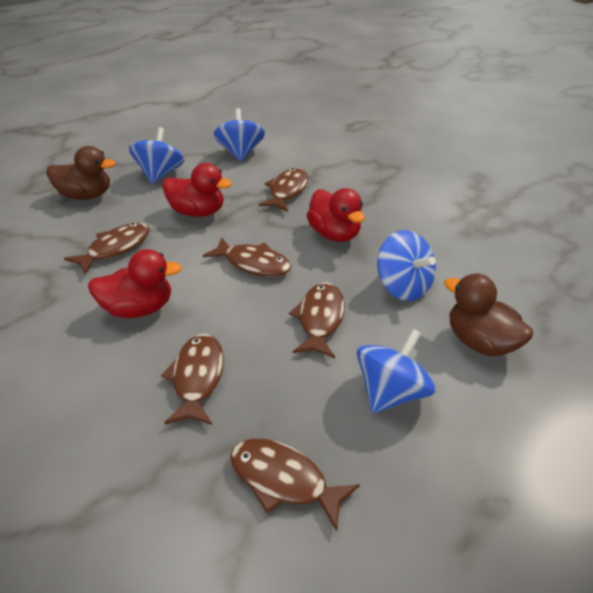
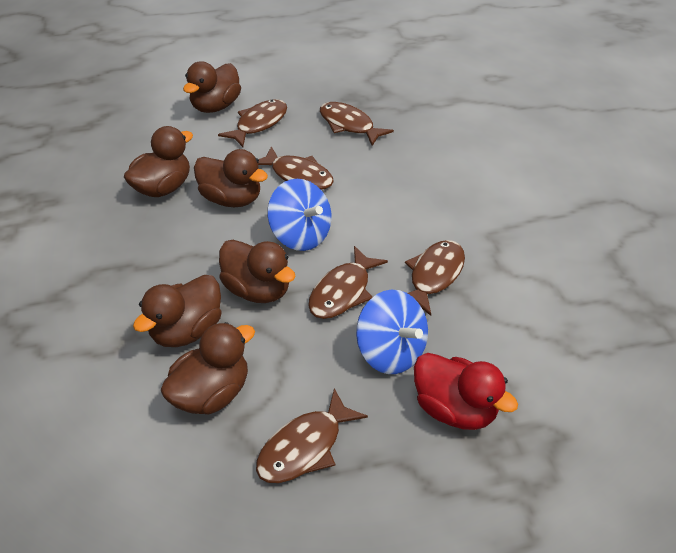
blue spinning top: 4 -> 2
brown duck: 2 -> 6
red duck: 3 -> 1

